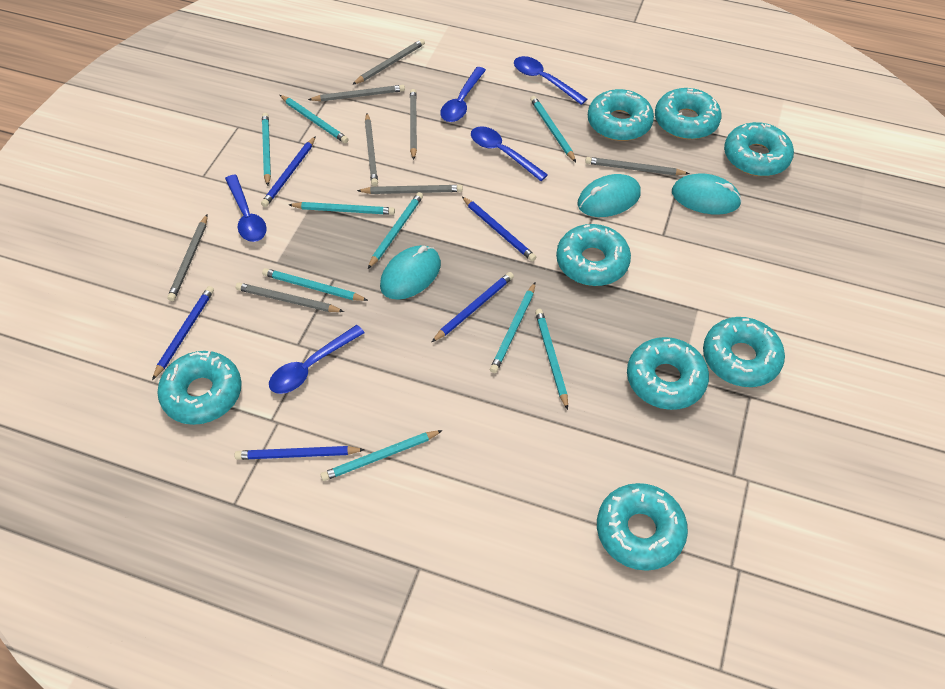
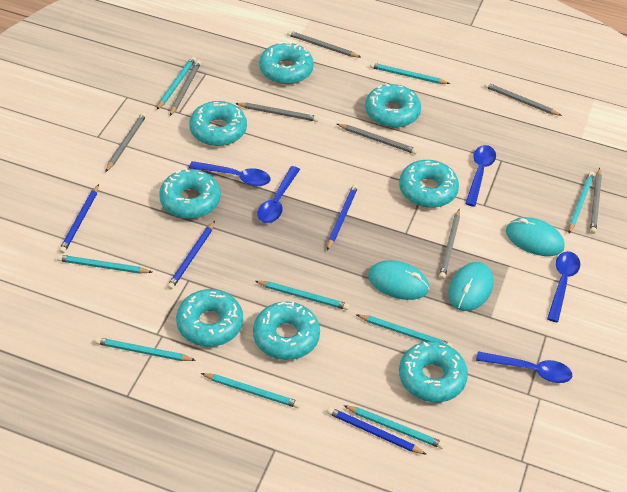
blue pencil: 5 -> 4

